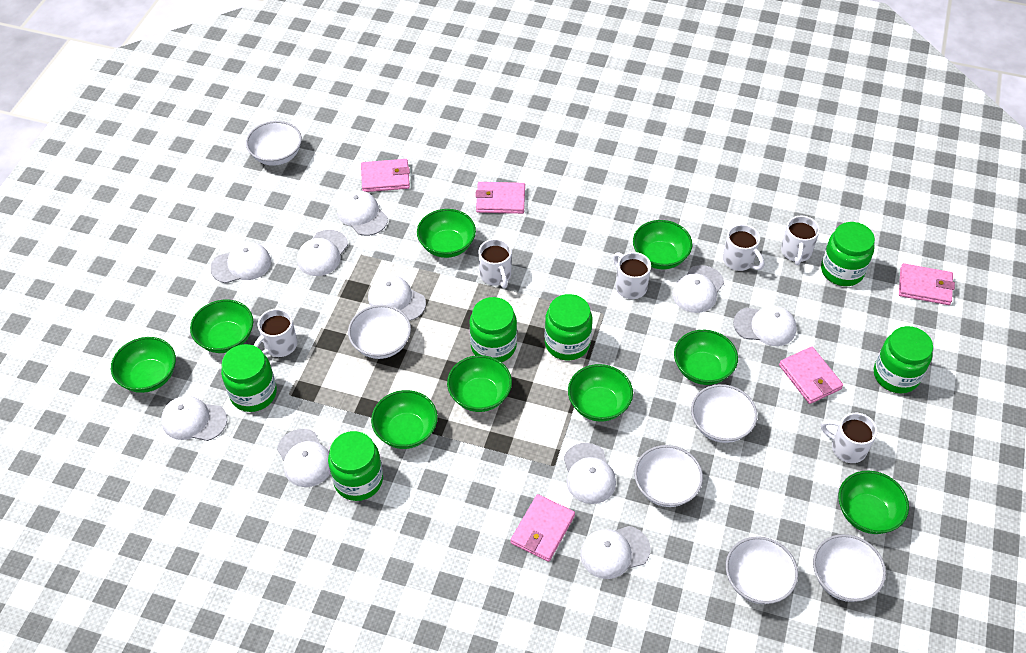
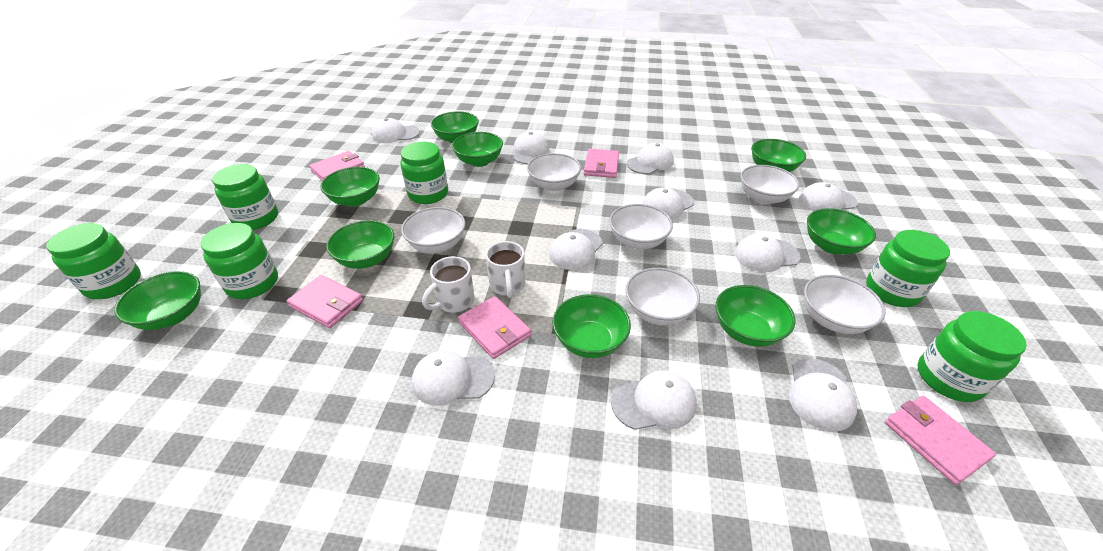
white mug: 6 -> 2

